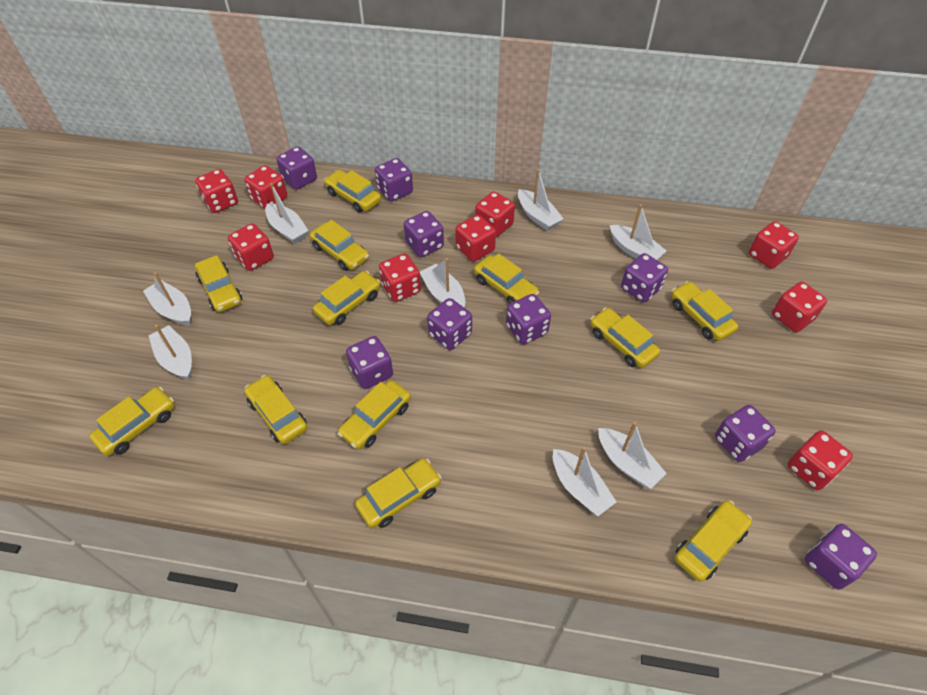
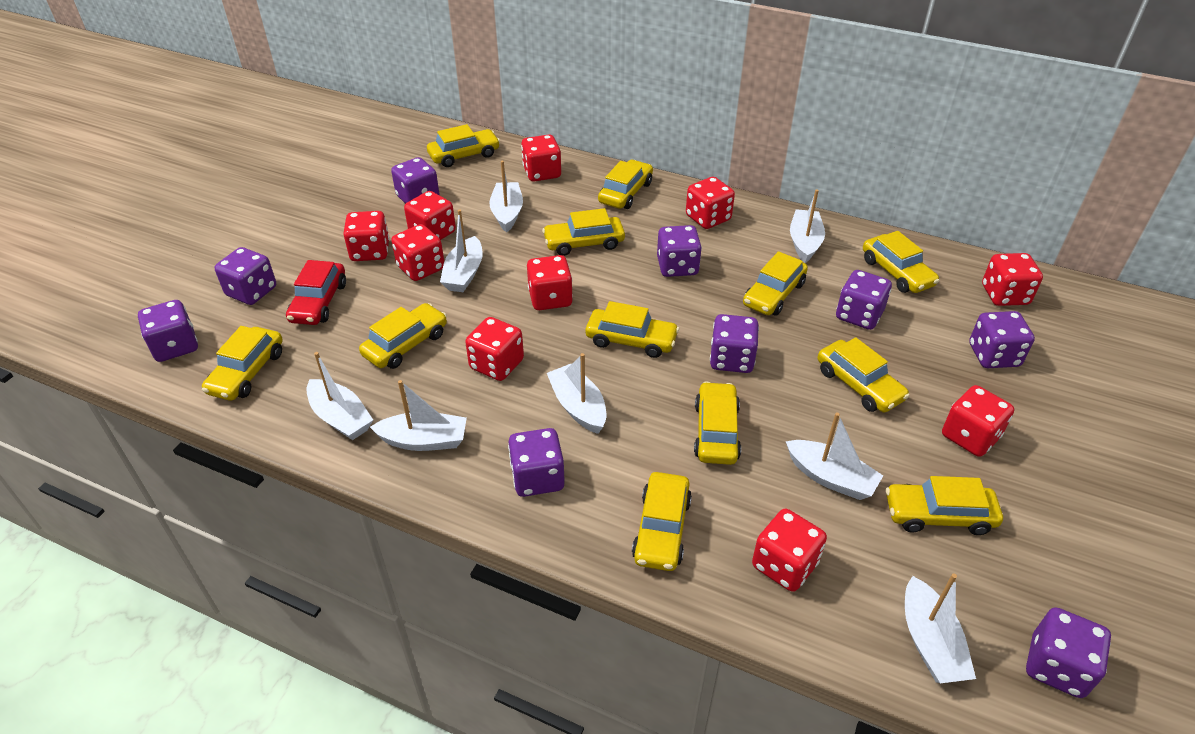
red car: 0 -> 1
red dice: 9 -> 10

